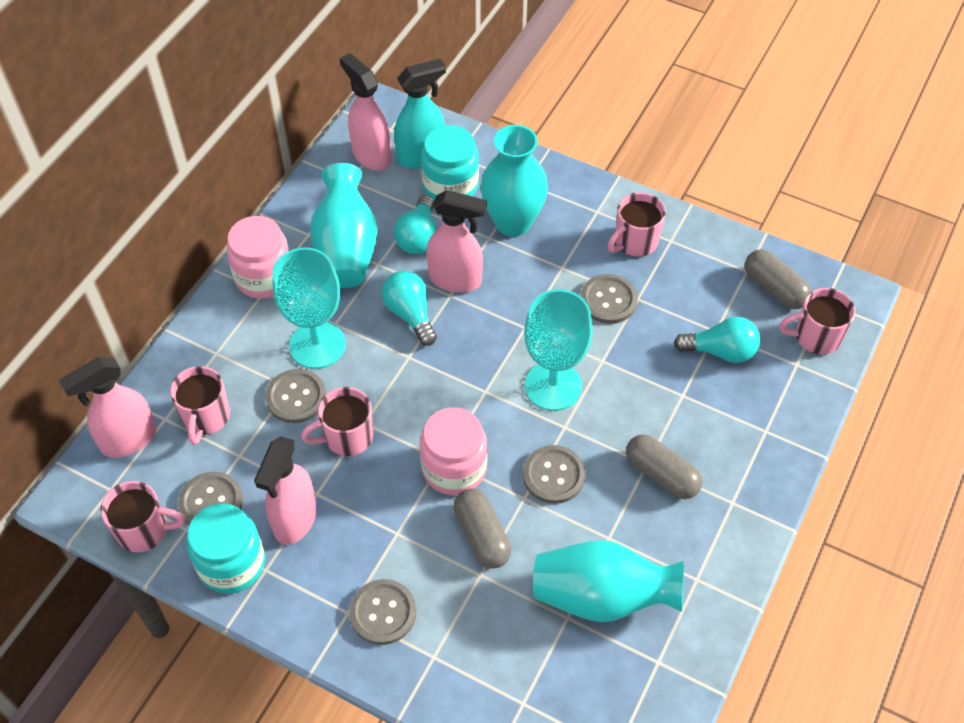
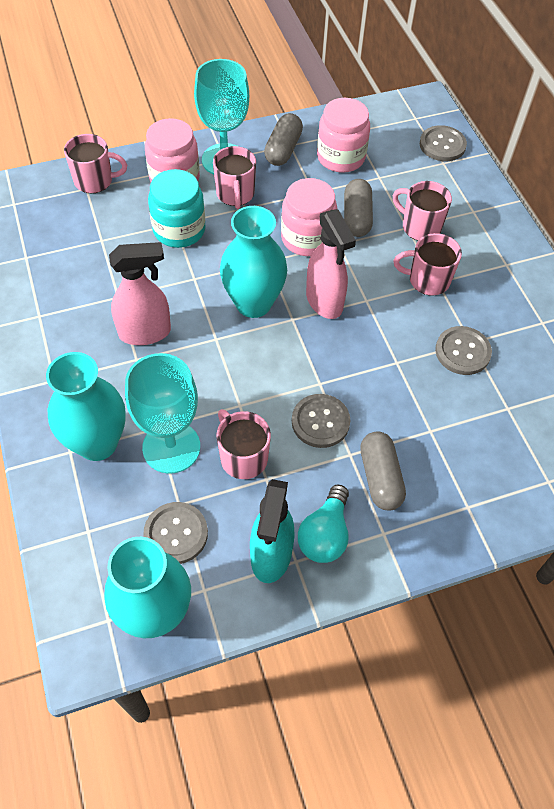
grey button: 5 -> 4
pink jar: 2 -> 3
pink spray bottle: 4 -> 2
turquoise jar: 2 -> 1
turquoise light bulb: 3 -> 1

